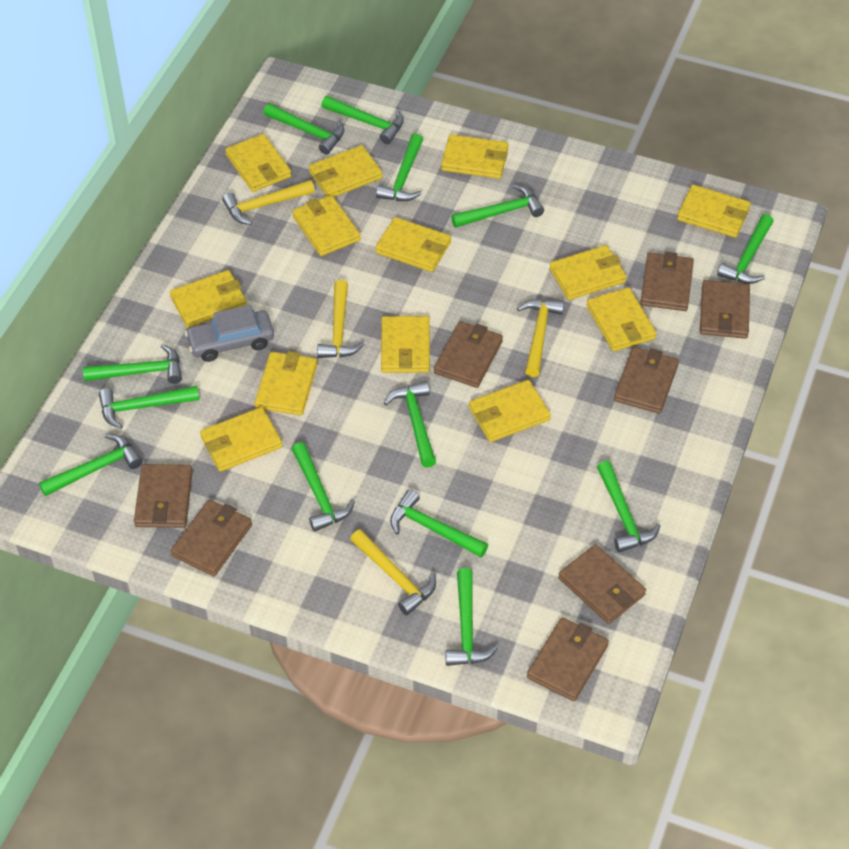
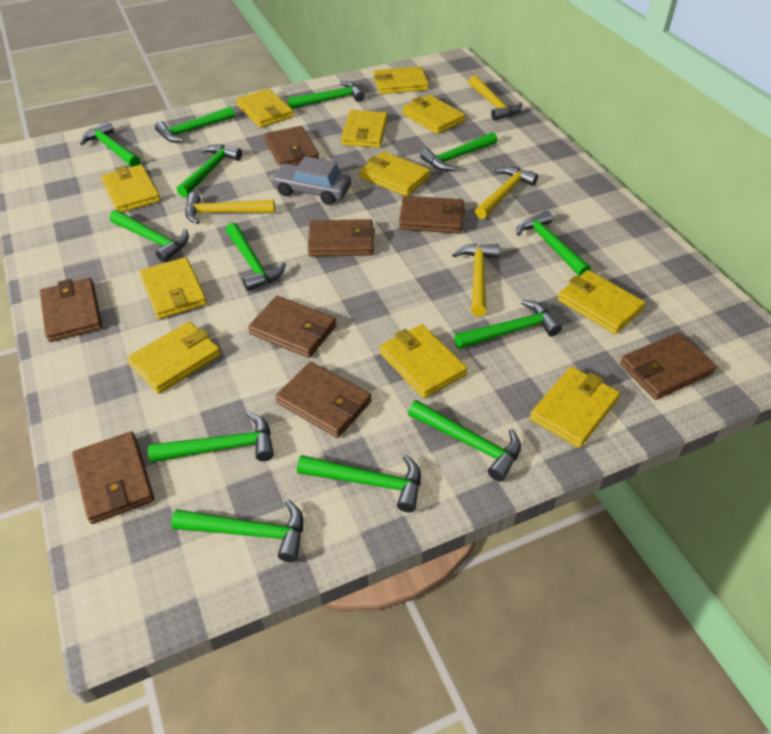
yellow wallet: 13 -> 11

